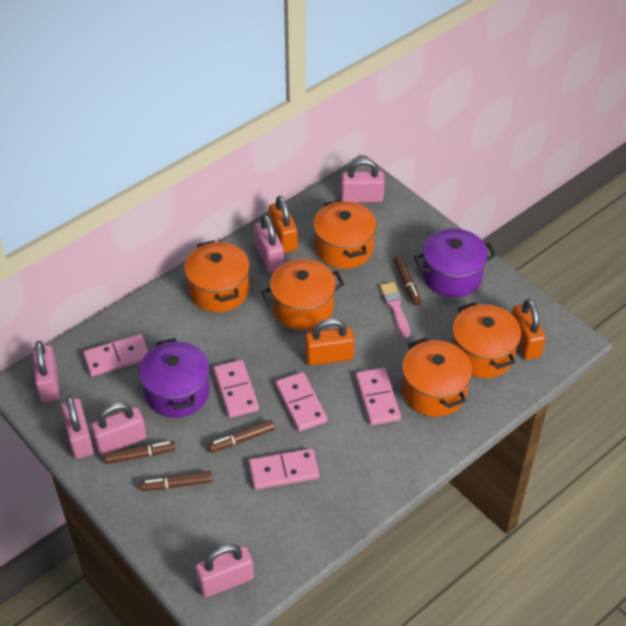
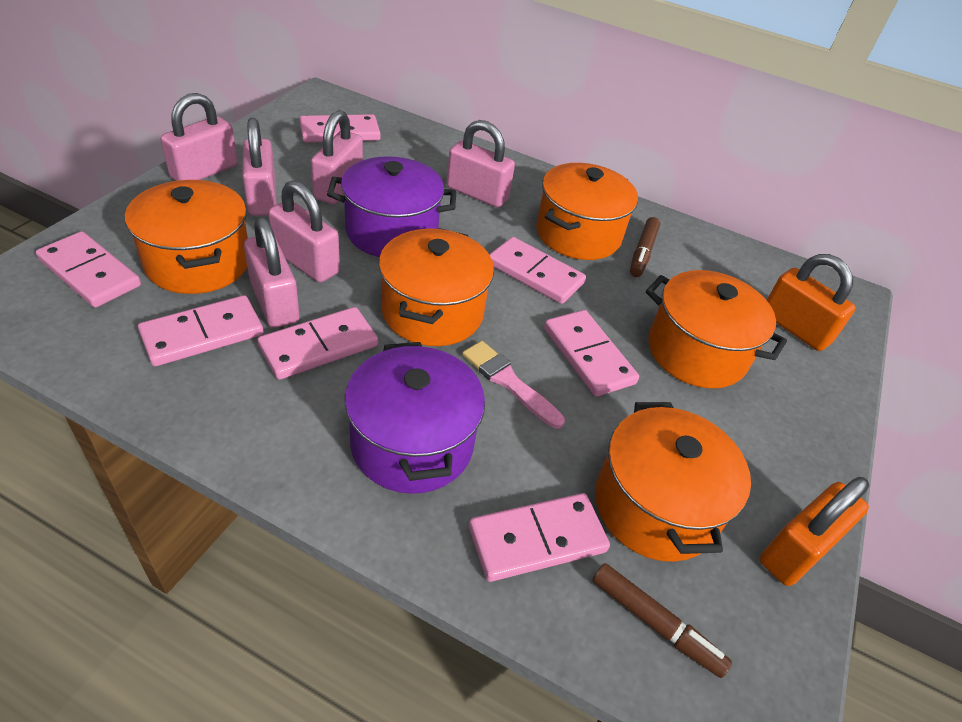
brown marker: 4 -> 2
orange padlock: 3 -> 2
pink domino: 5 -> 7

